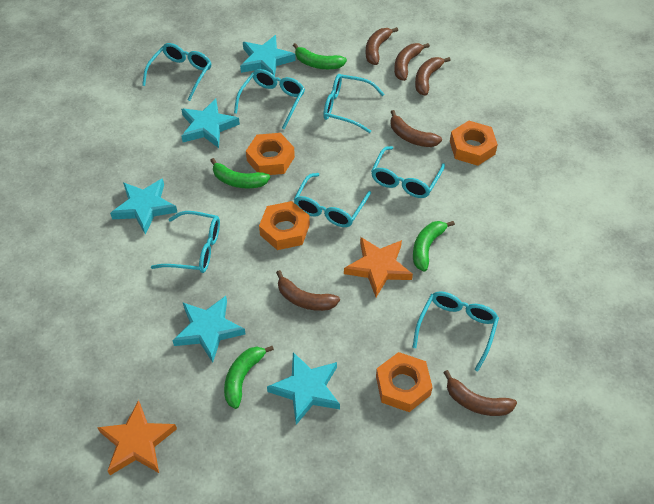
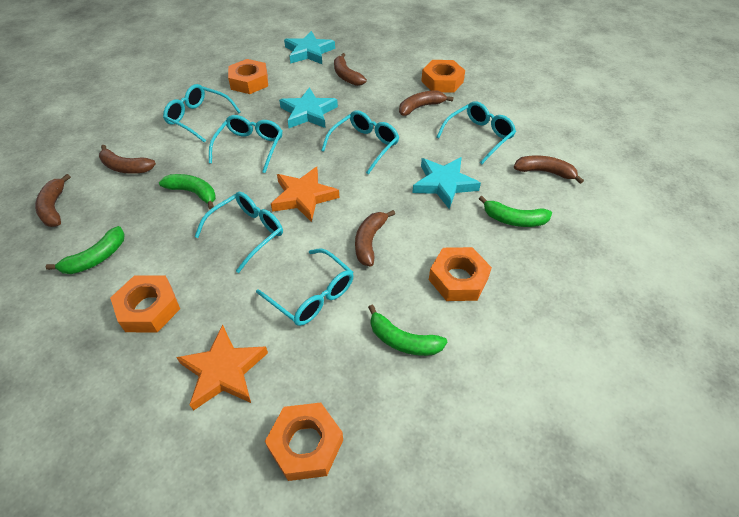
orange nut: 4 -> 5
turquoise glasses: 7 -> 6
turquoise star: 5 -> 3

